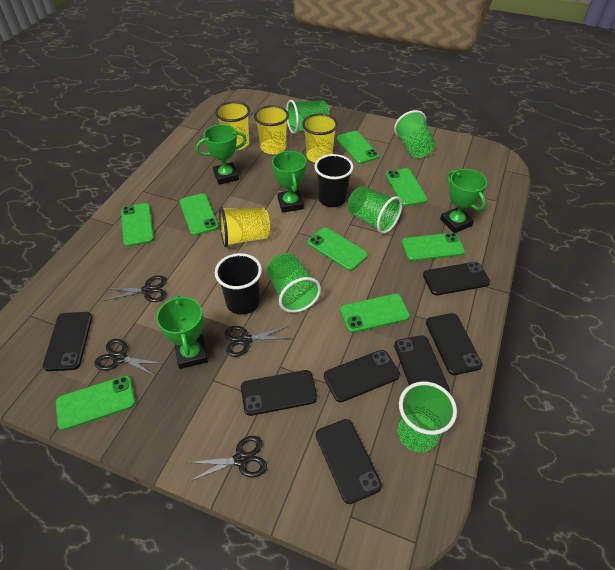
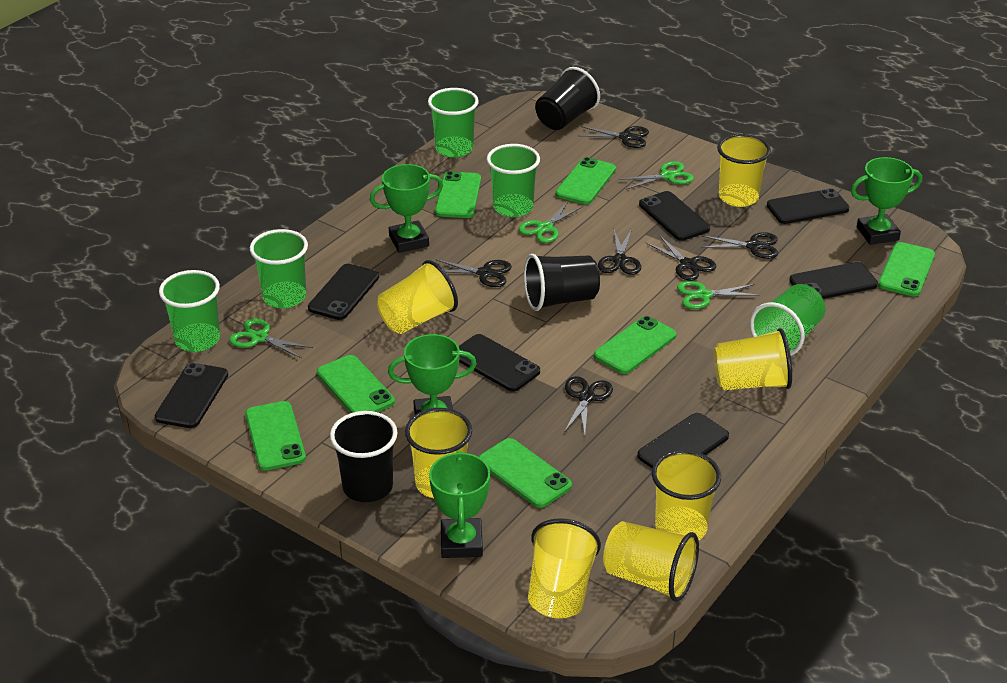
black cup: 2 -> 3
black scissors: 4 -> 6
green phone: 8 -> 7
green scissors: 0 -> 4
yellow cup: 4 -> 7

